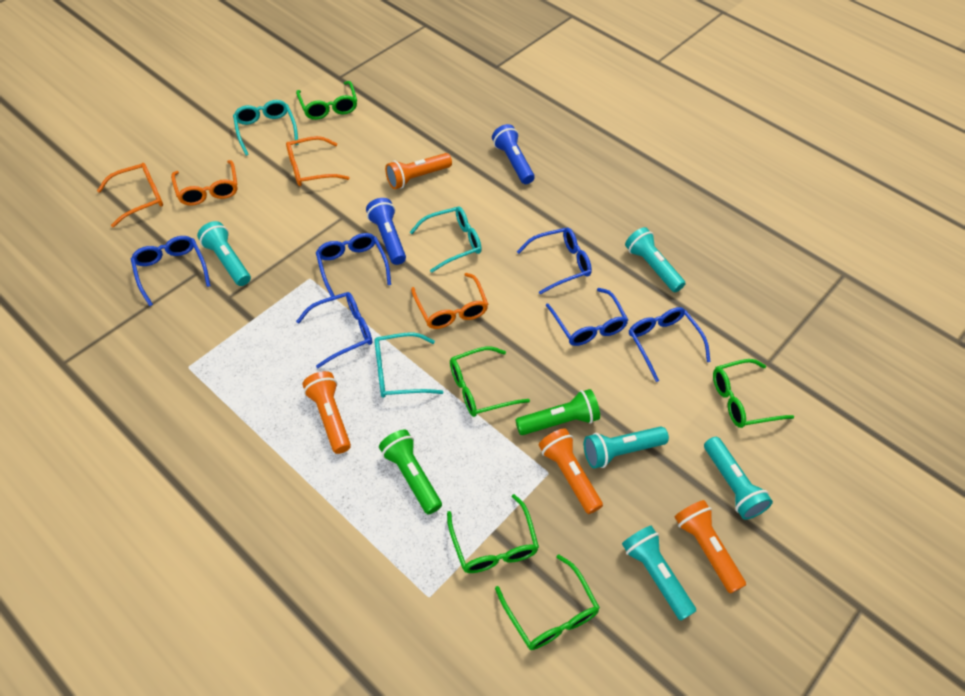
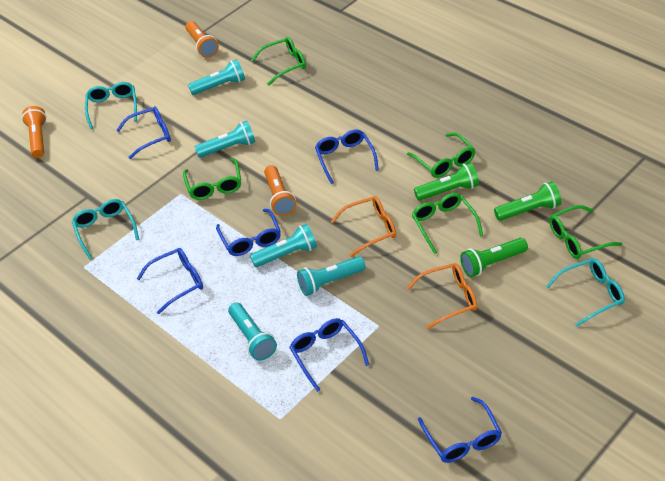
blue flashlight: 2 -> 0
green flashlight: 2 -> 3
orange flashlight: 4 -> 3
orange glasses: 4 -> 2

